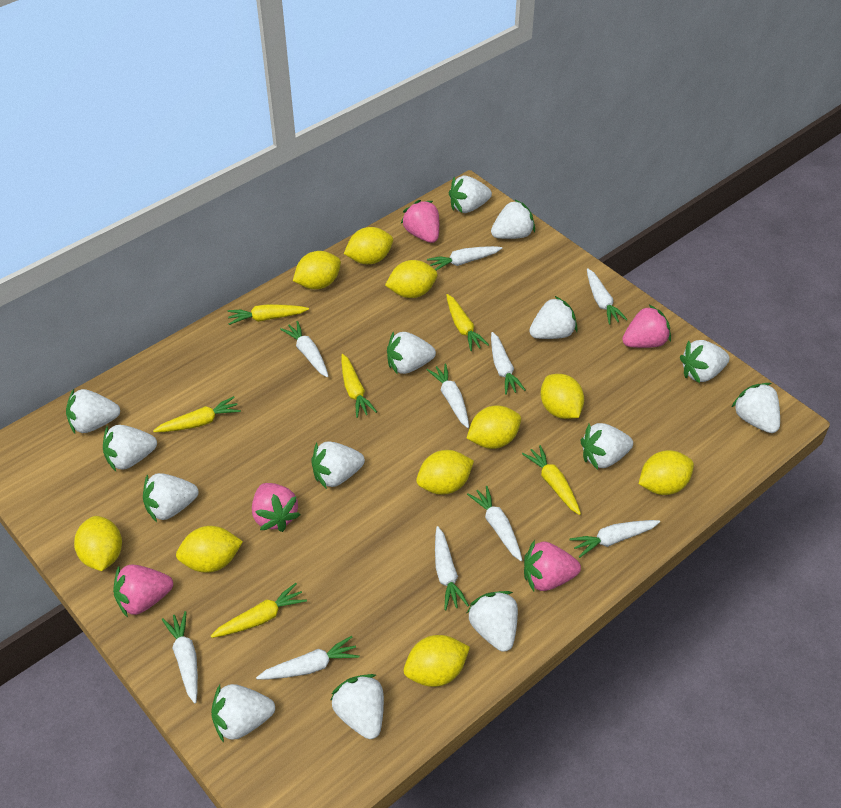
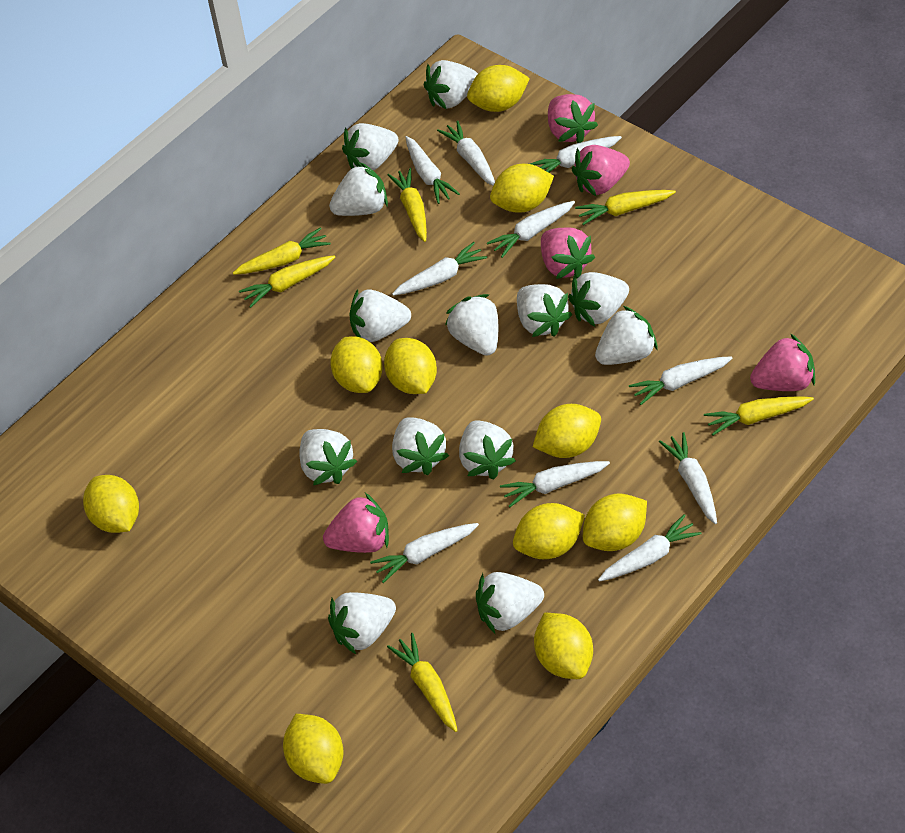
white strawberry: 14 -> 13

